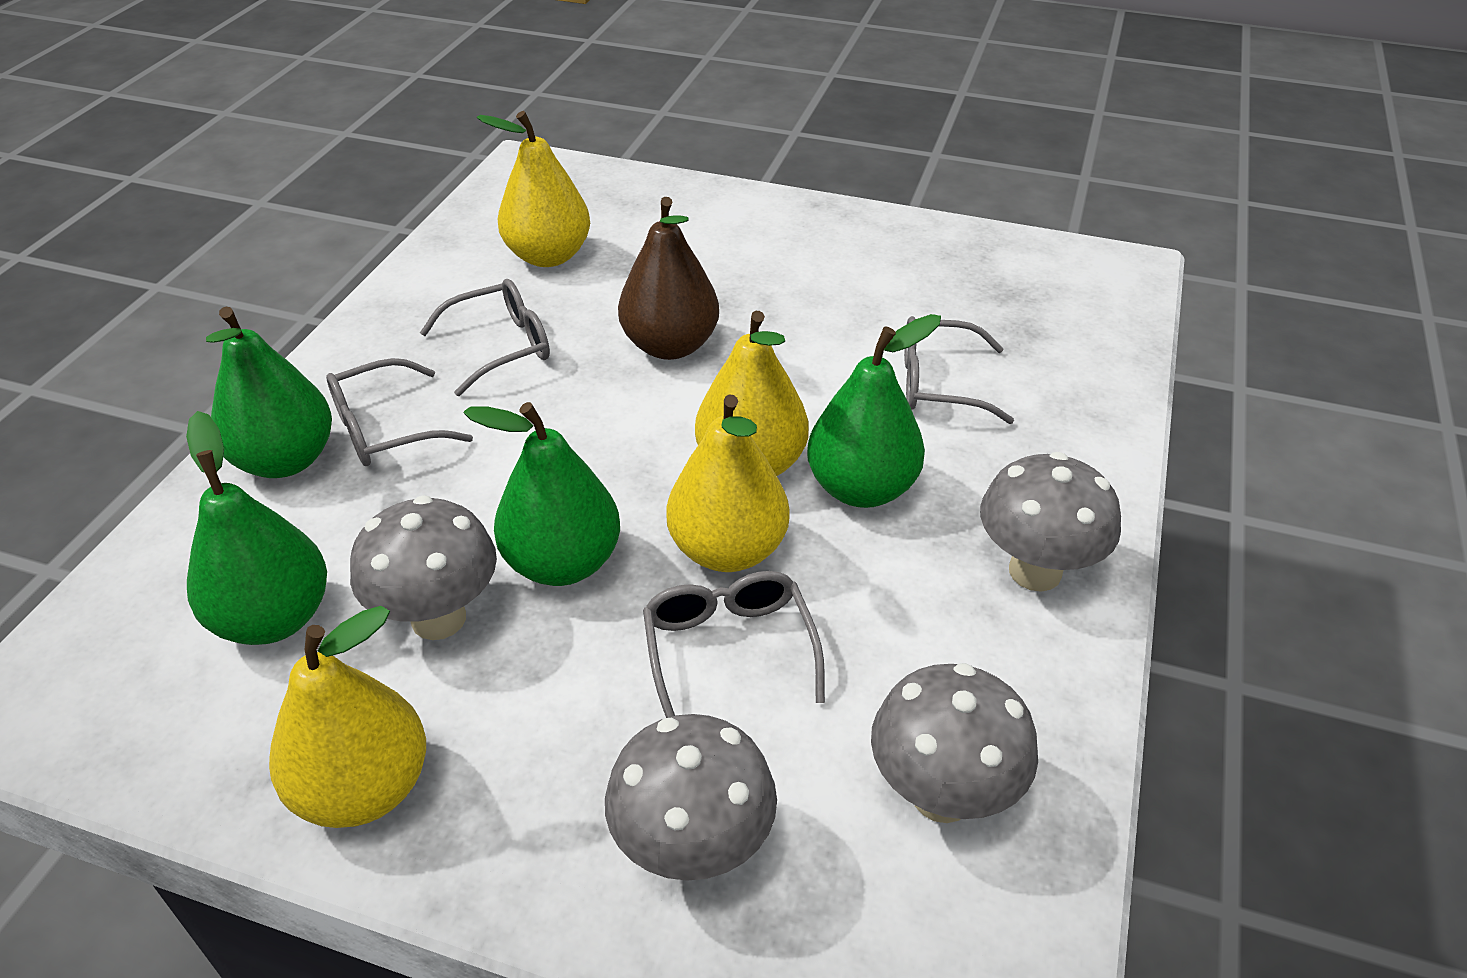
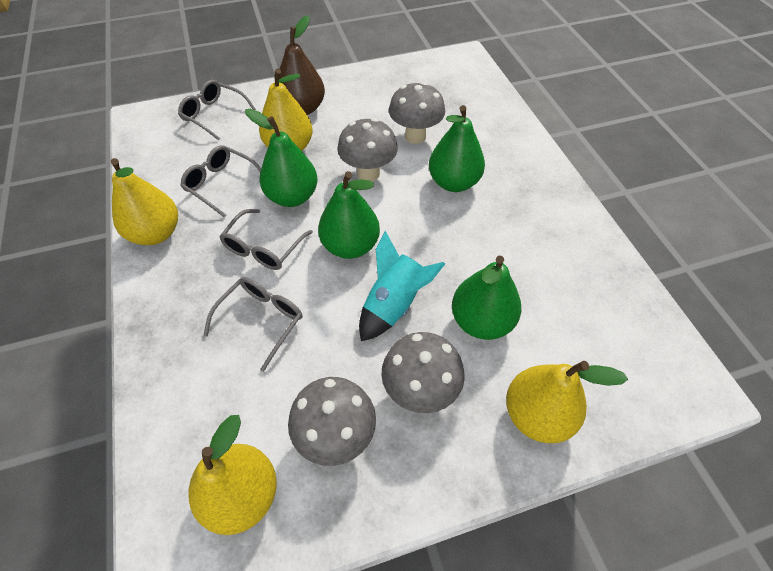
turquoise rocket: 0 -> 1

